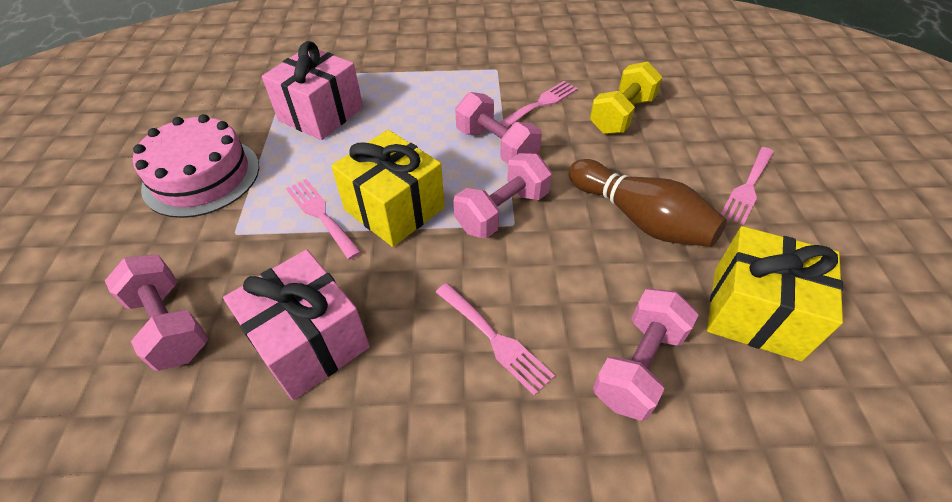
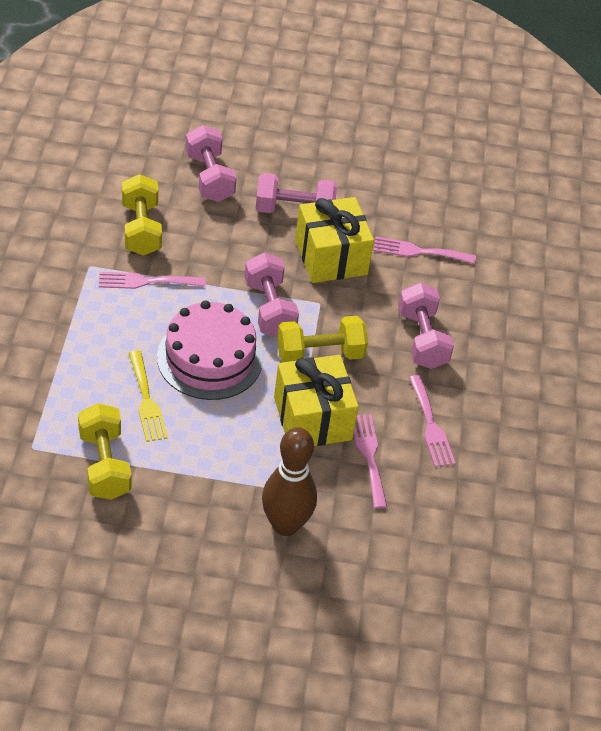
pink gift: 2 -> 0
yellow dumbbell: 1 -> 3
yellow fork: 0 -> 1

